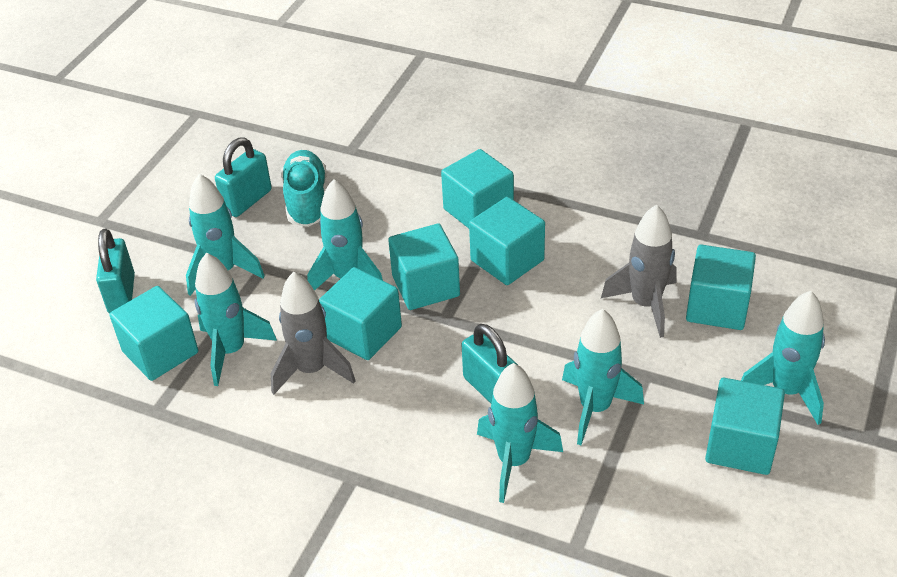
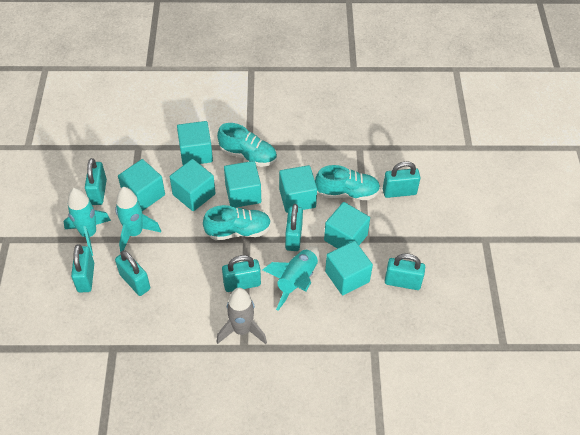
grey rocket: 2 -> 1
turquoise padlock: 3 -> 7
turquoise rocket: 6 -> 3
turquoise shoe: 1 -> 3

